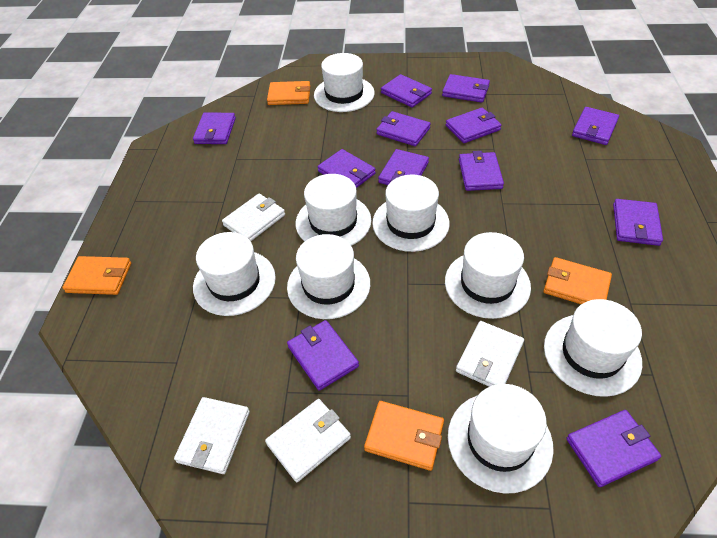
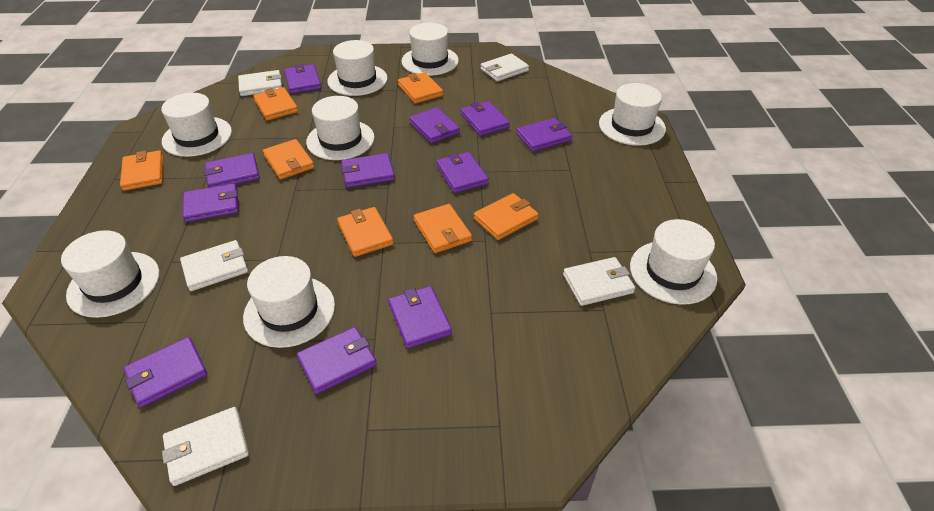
orange wallet: 4 -> 7
purple wallet: 12 -> 11
white wallet: 4 -> 5

